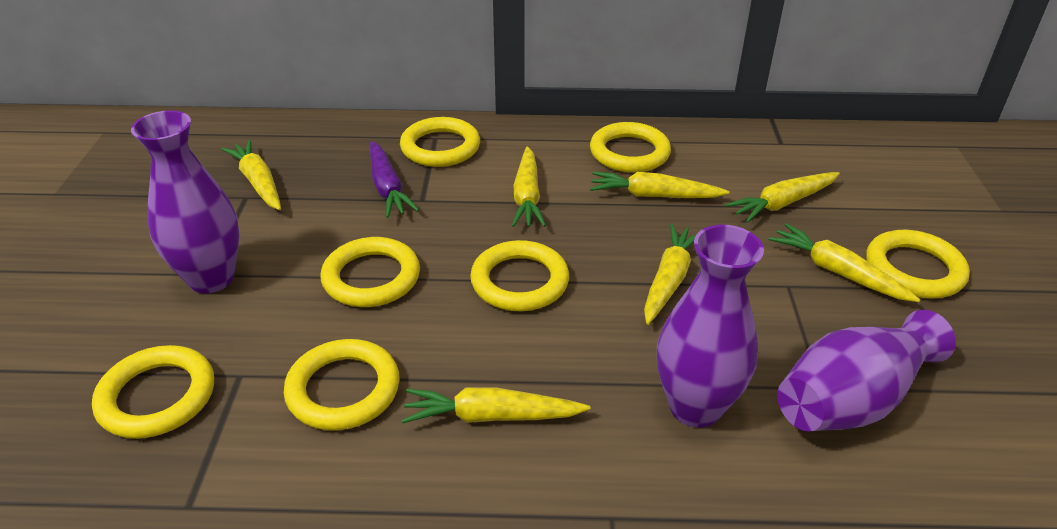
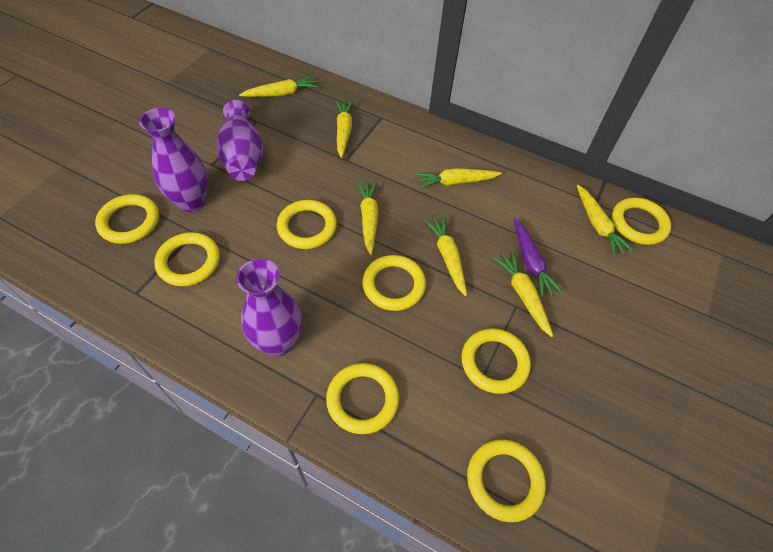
yellow ring: 7 -> 8

